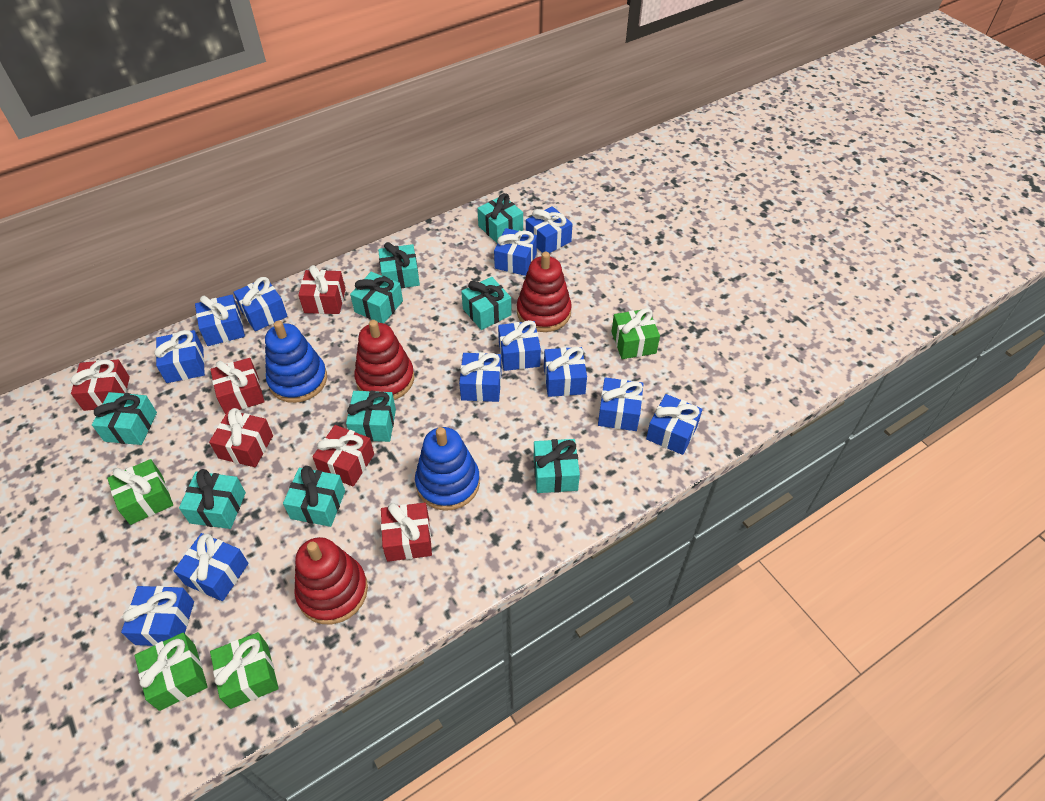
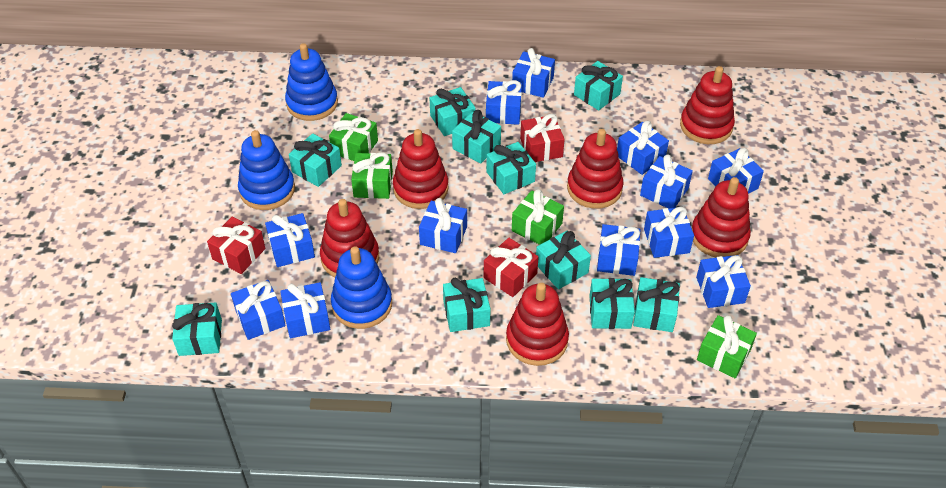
blue stacking toy: 2 -> 3
red gift: 6 -> 3
red stacking toy: 3 -> 6
turquoise gift: 9 -> 10

